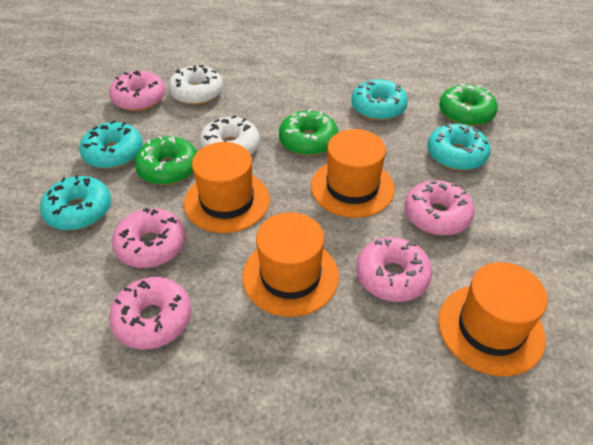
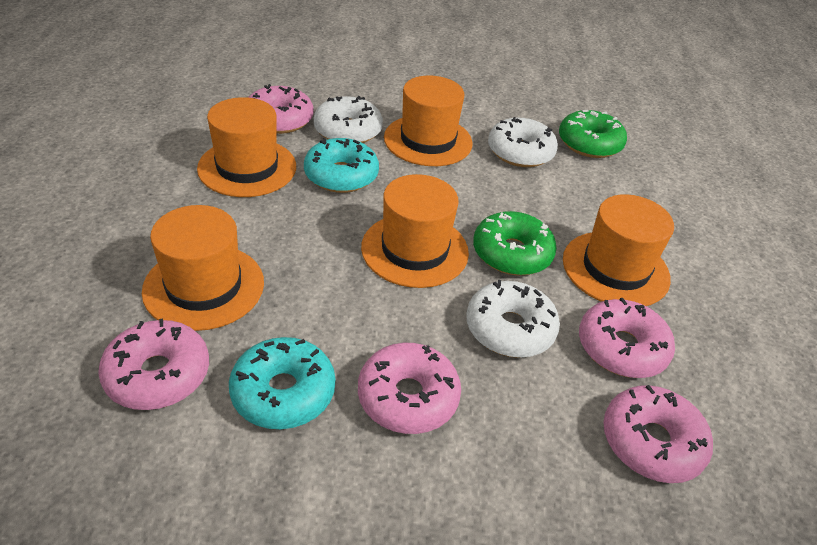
green donut: 3 -> 2
orange hat: 4 -> 5
turquoise donut: 4 -> 2
white donut: 2 -> 3

